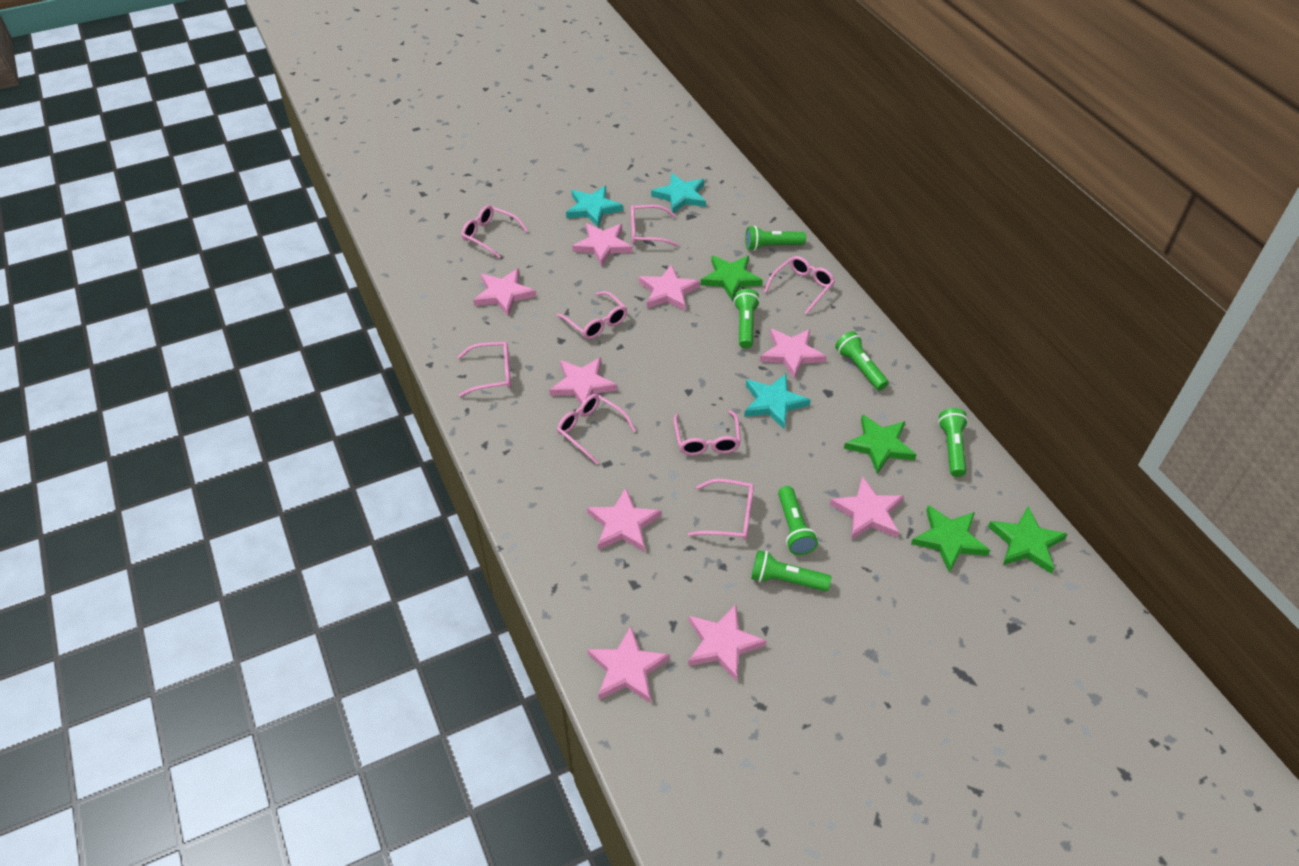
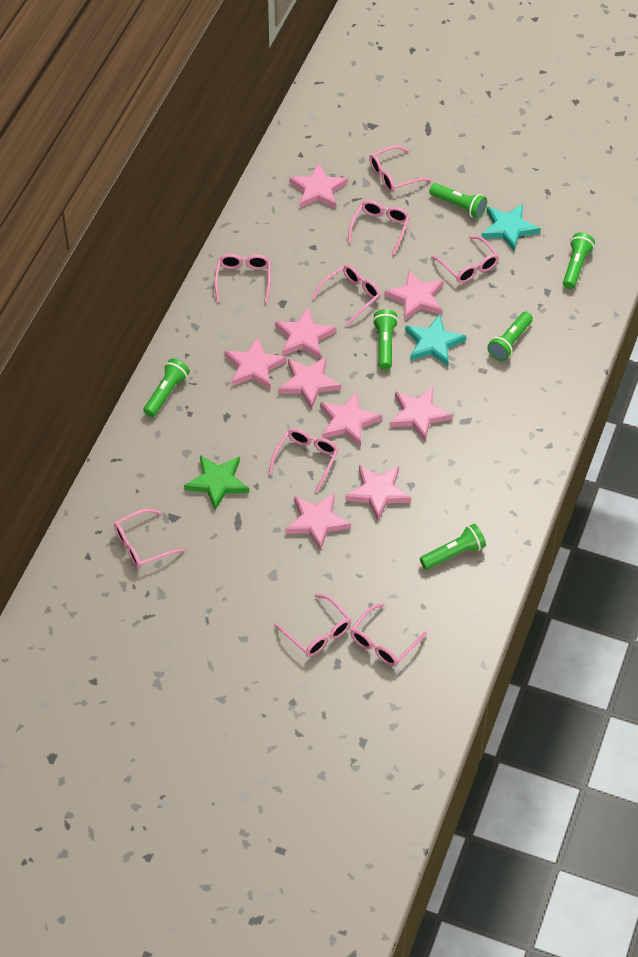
green star: 4 -> 1
pink glasses: 8 -> 9
turquoise star: 3 -> 2

